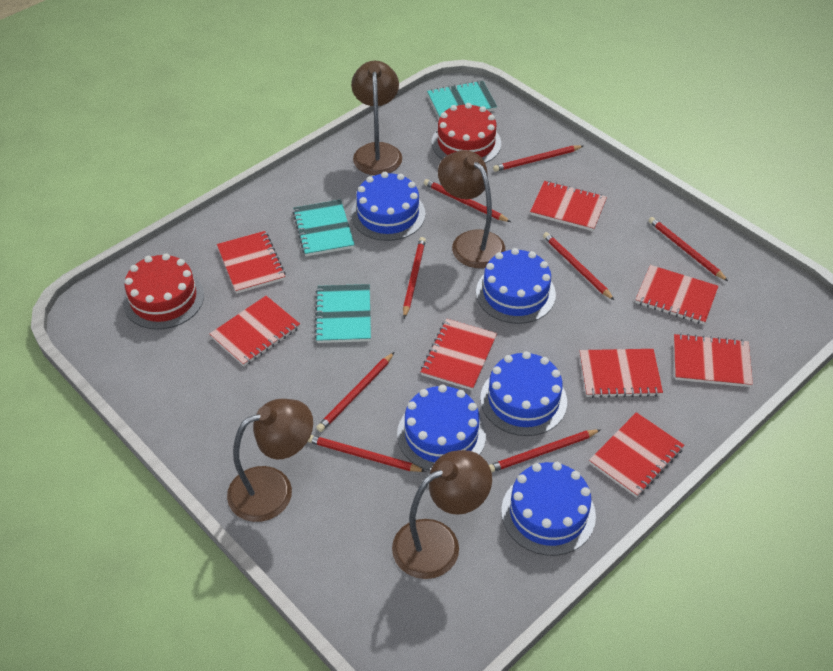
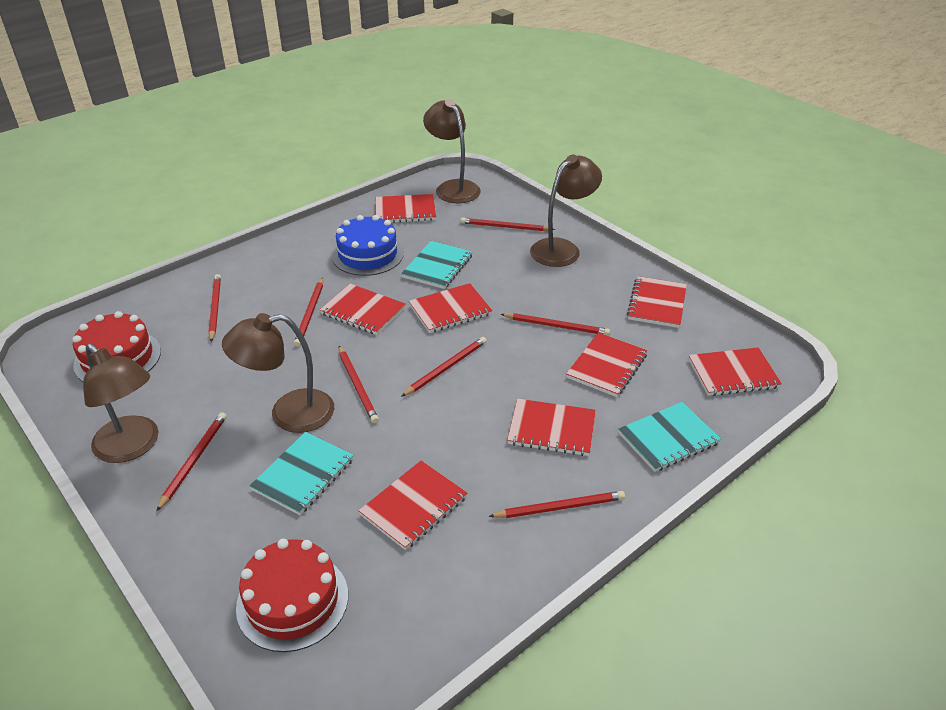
blue cake: 5 -> 1

